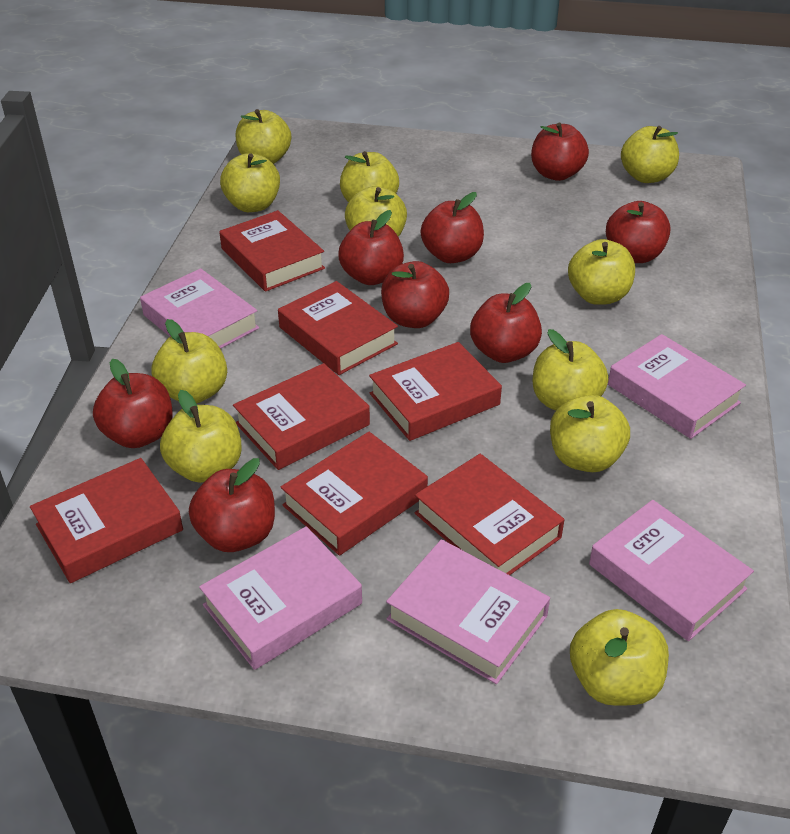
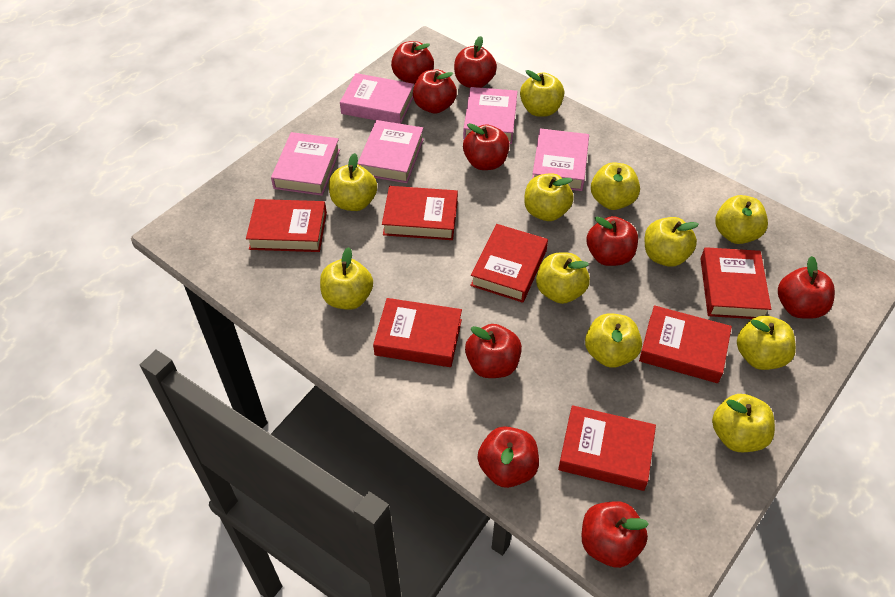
red apple: 8 -> 9

